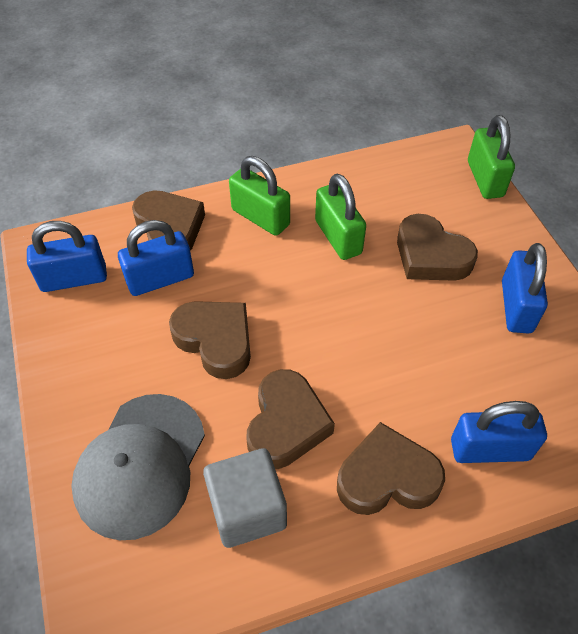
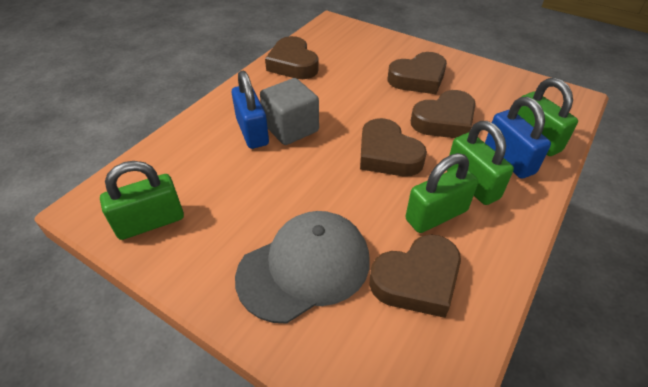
blue padlock: 4 -> 2
green padlock: 3 -> 4

